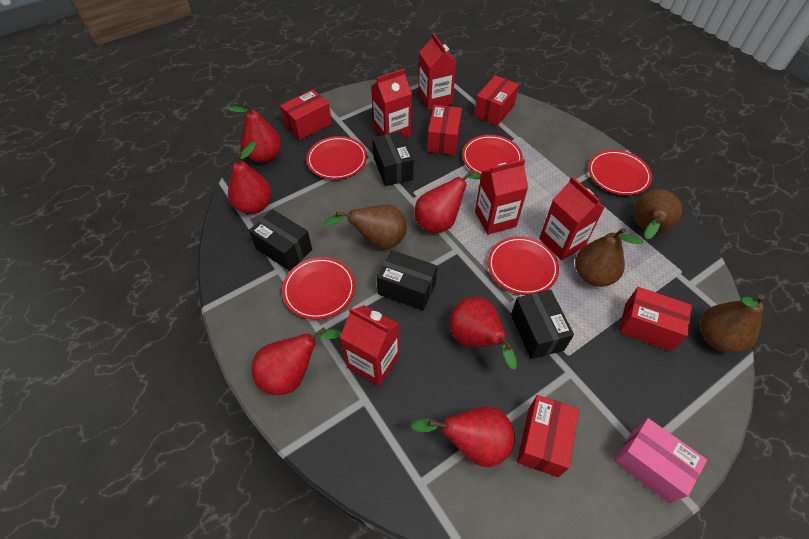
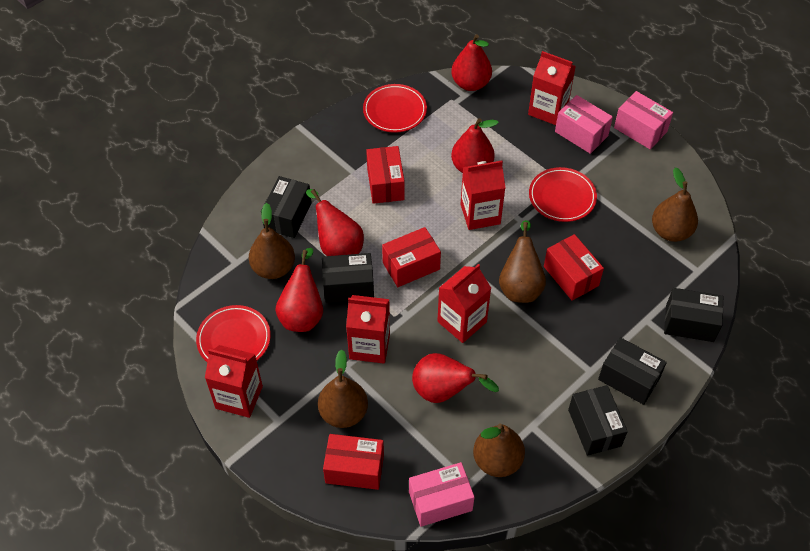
black box: 4 -> 5
brown pear: 4 -> 5
pink box: 1 -> 3
red box: 5 -> 4
red pear: 6 -> 5
red plate: 5 -> 3

